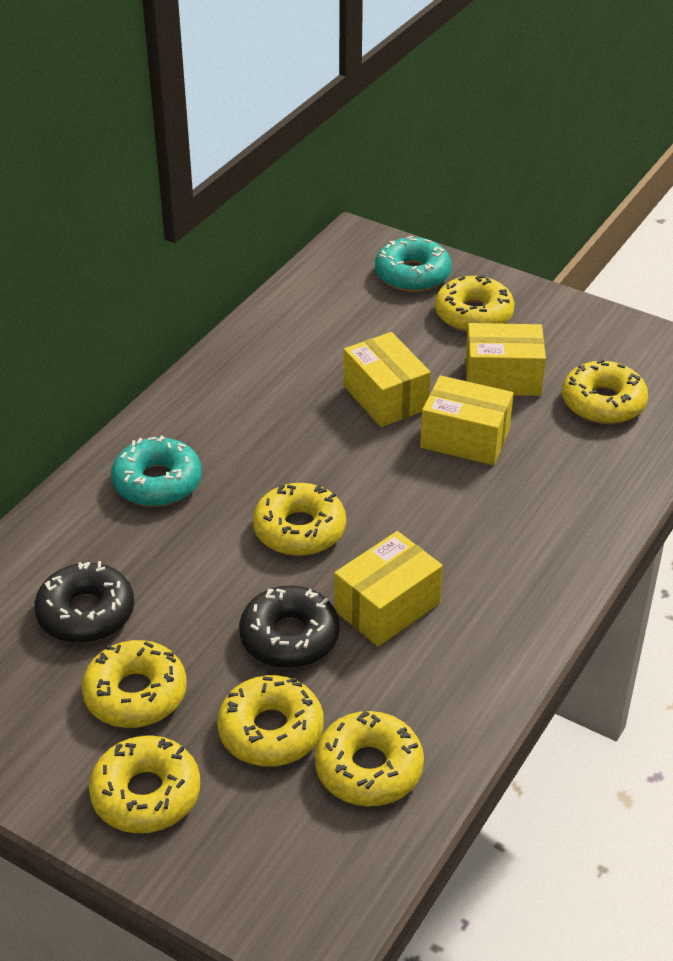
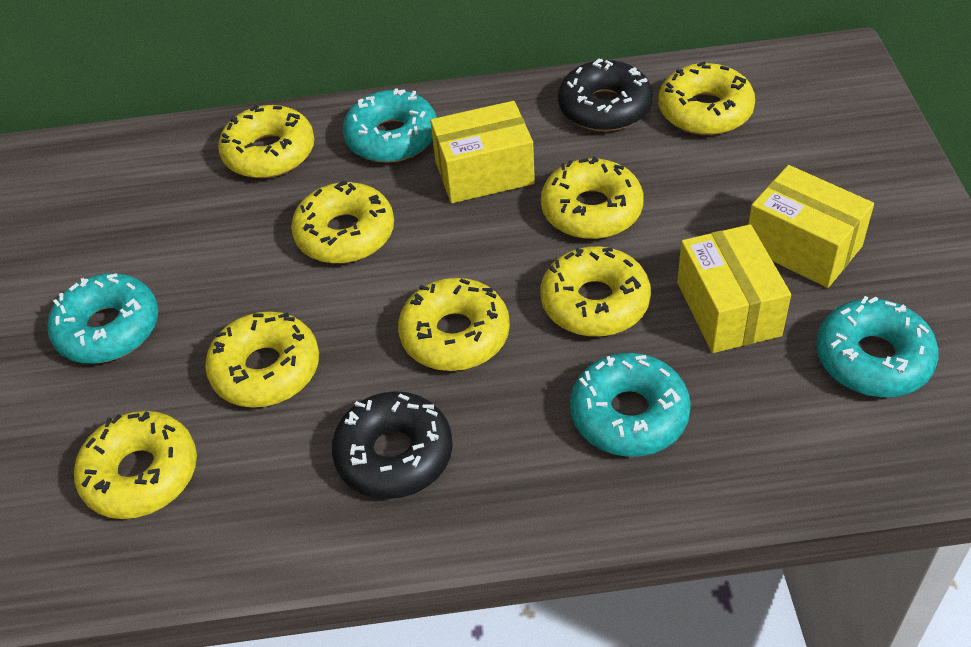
turquoise donut: 2 -> 4
yellow box: 4 -> 3
yellow donut: 7 -> 8

